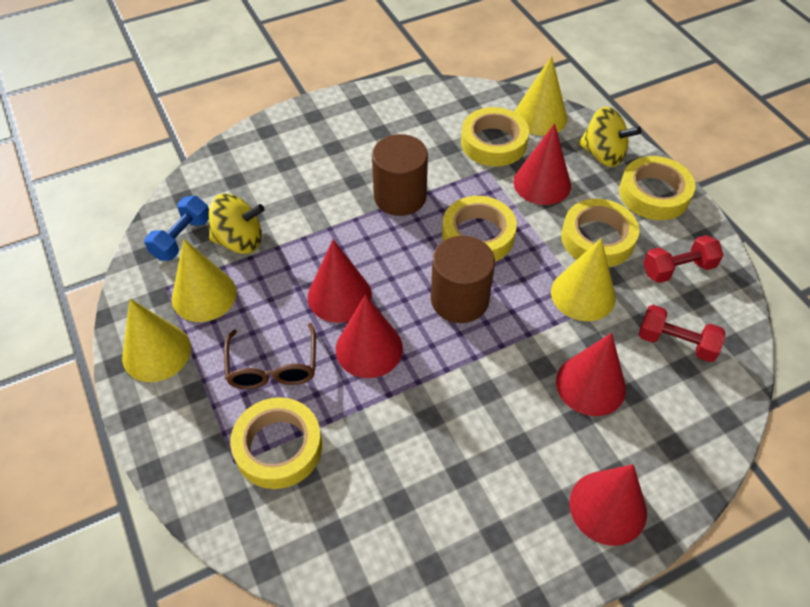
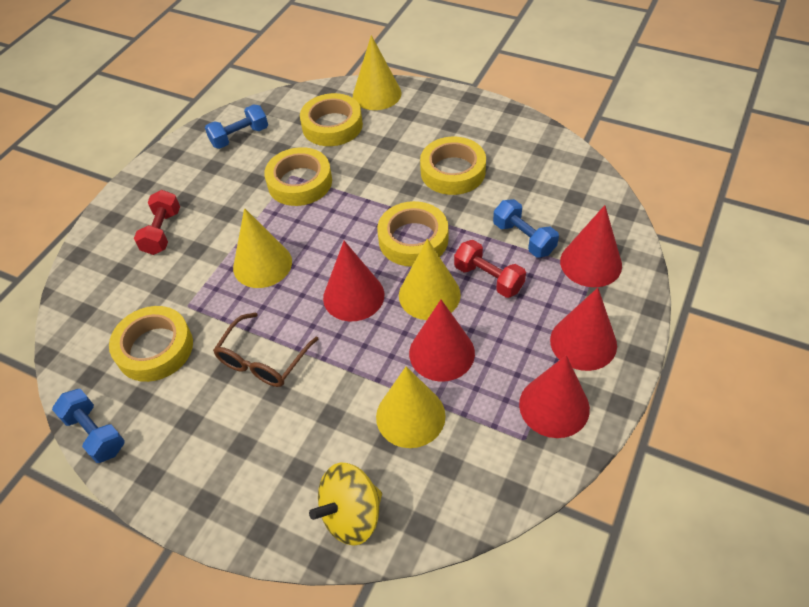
blue dumbbell: 1 -> 3
brown cylinder: 2 -> 0
yellow spinning top: 2 -> 1

